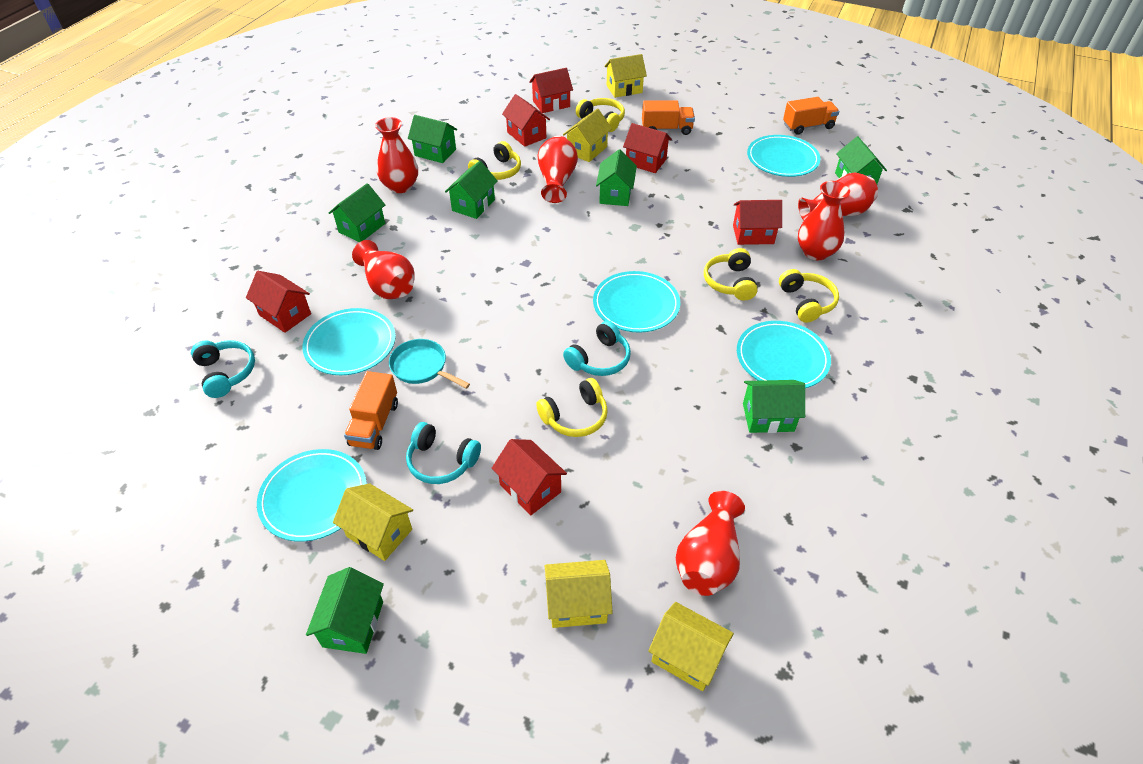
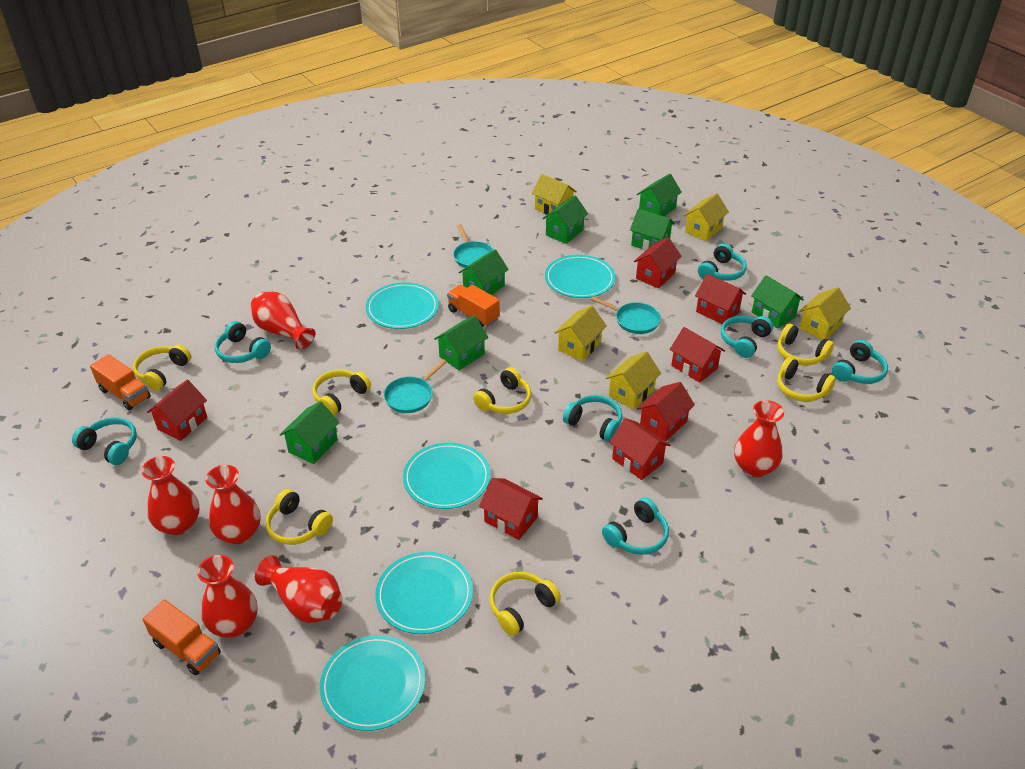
red house: 6 -> 7
turquoise headphones: 3 -> 7
turquoise pan: 1 -> 3
yellow headphones: 5 -> 7

